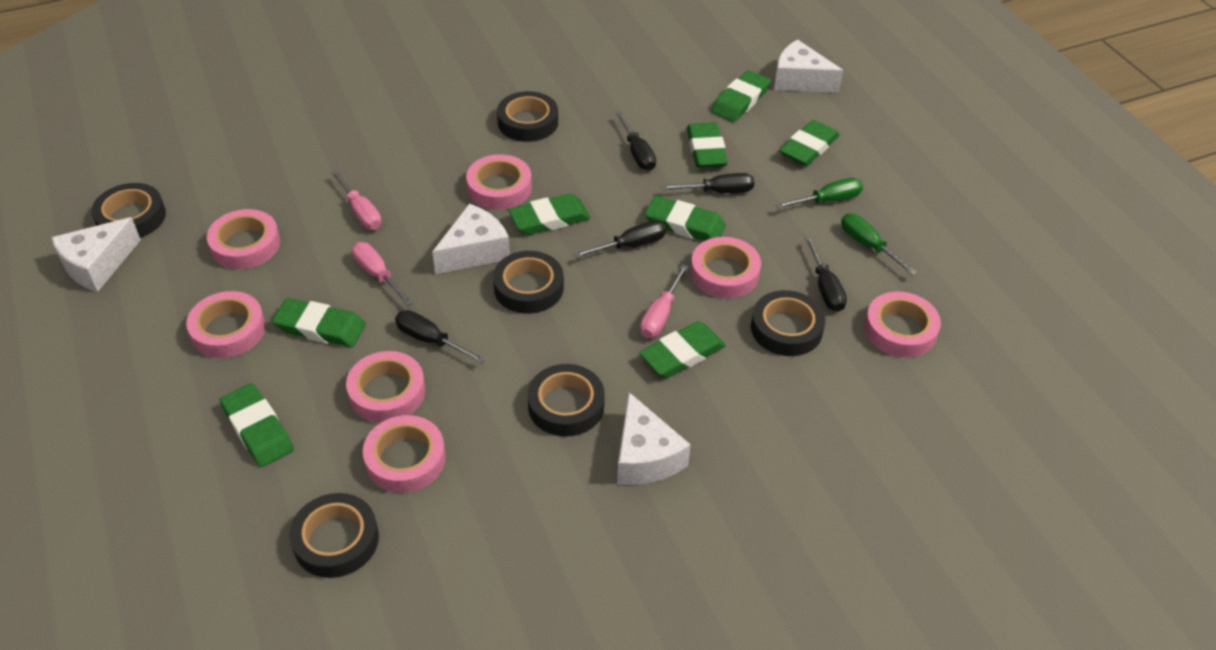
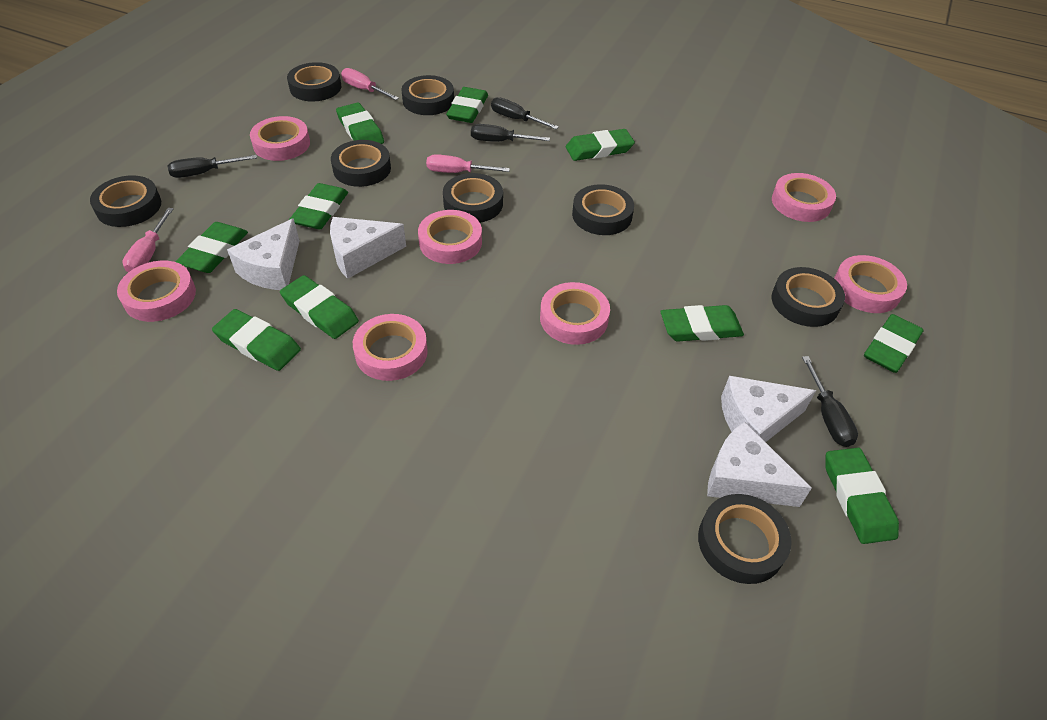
black screwdriver: 5 -> 4
black tape: 6 -> 8
green eraser: 8 -> 10
green screwdriver: 2 -> 0

